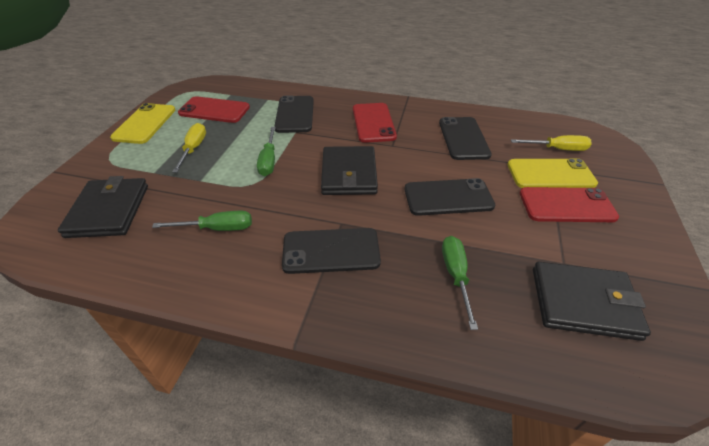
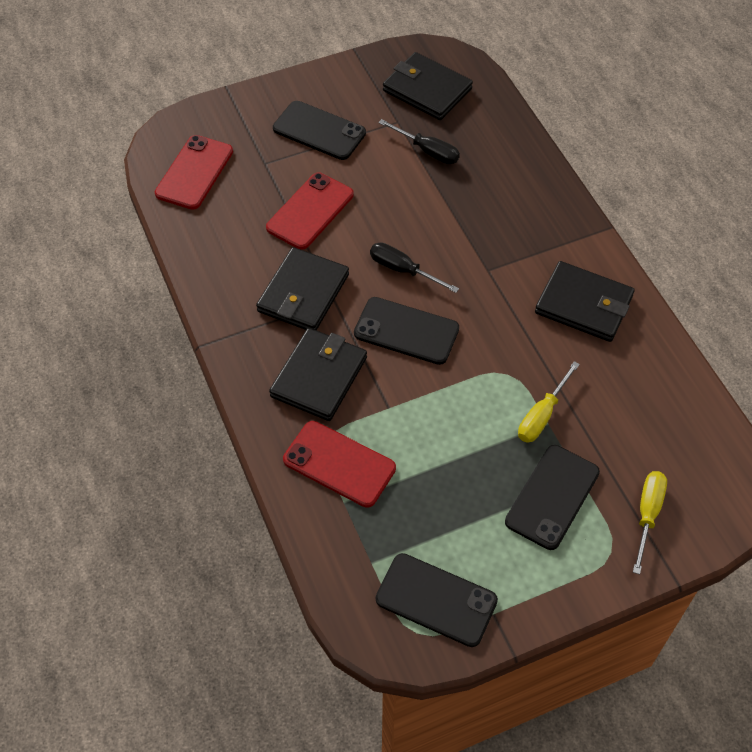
black screwdriver: 0 -> 2
black wallet: 3 -> 4
green screwdriver: 3 -> 0
yellow phone: 2 -> 0

